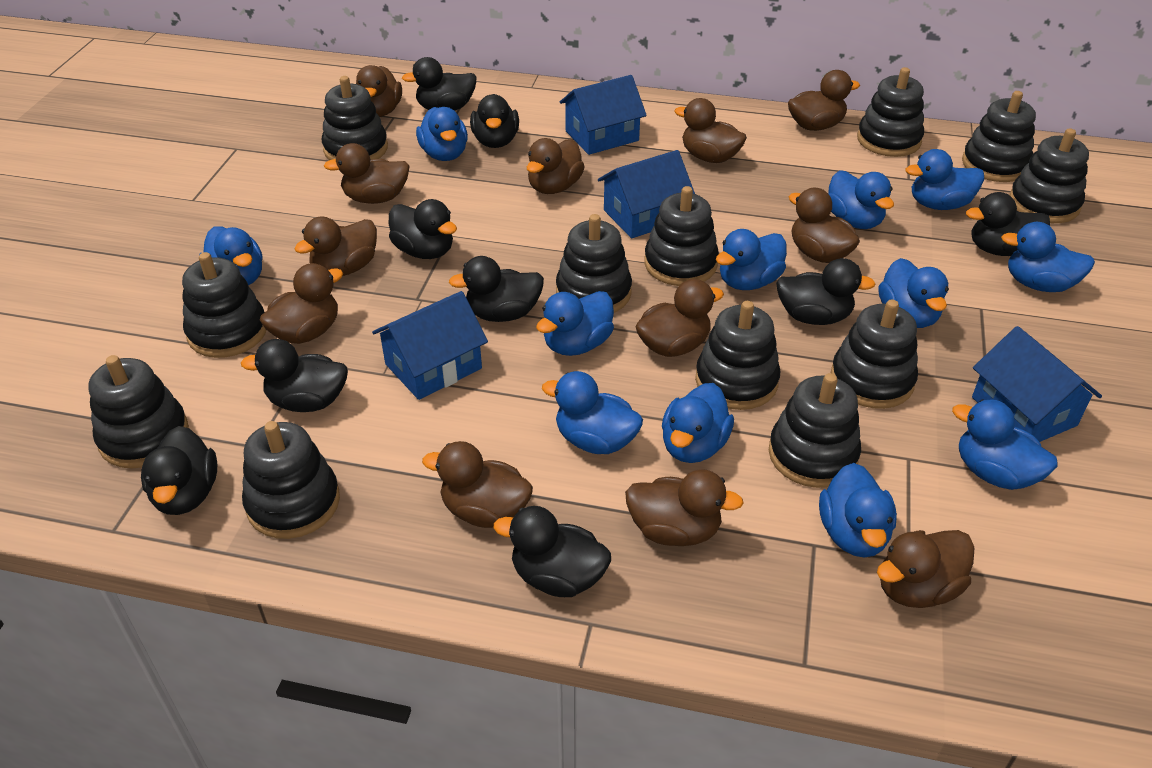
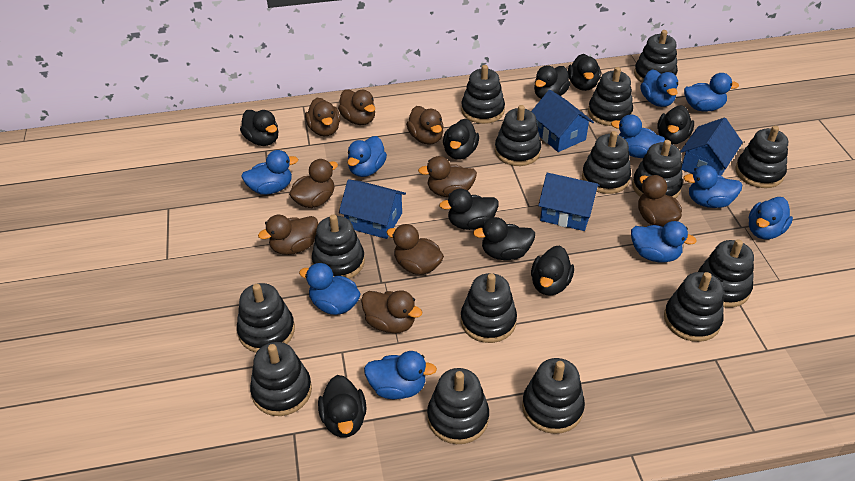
black stacking toy: 12 -> 15
blue duck: 12 -> 10
brown duck: 12 -> 9

